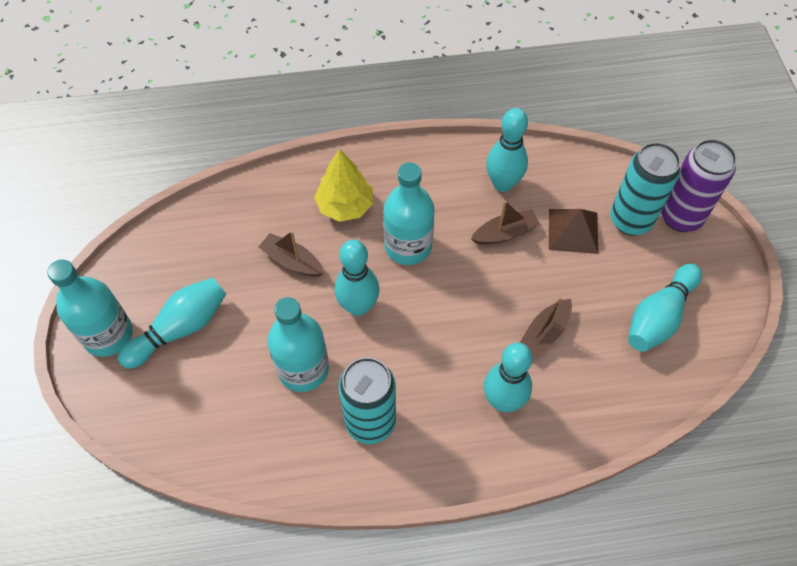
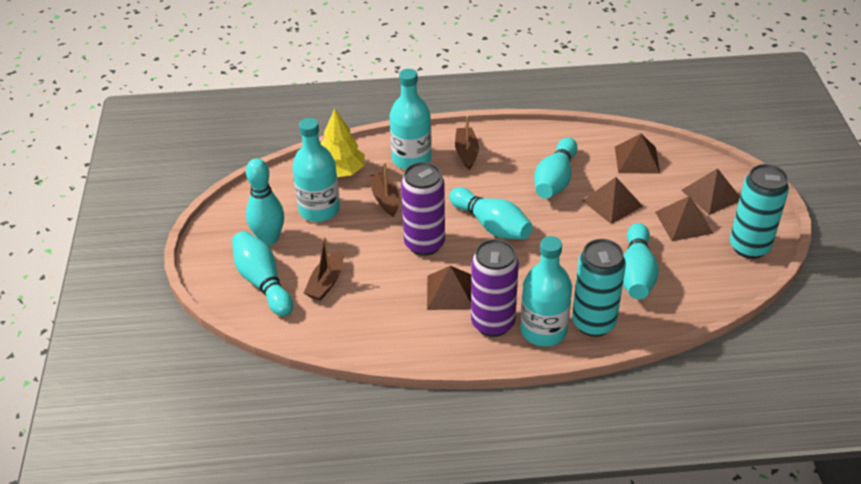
brown pyramid: 1 -> 5
purple can: 1 -> 2

